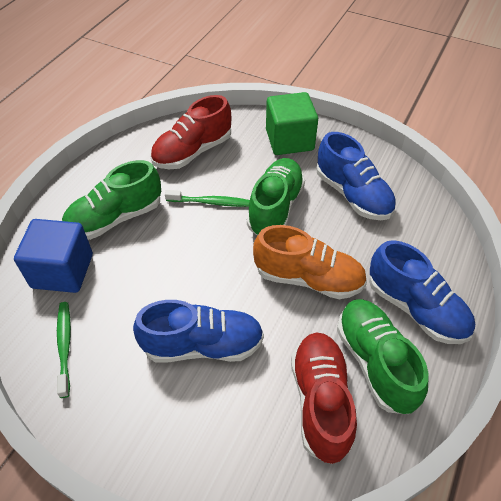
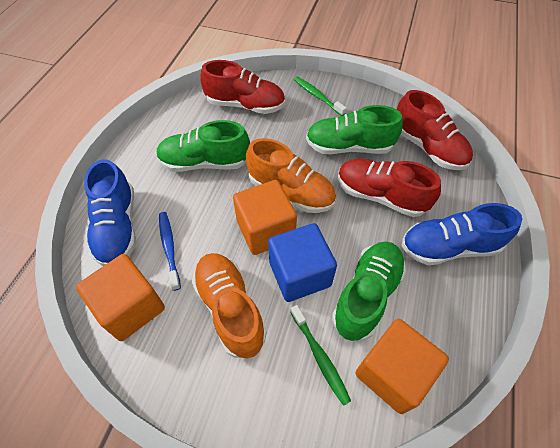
blue shoe: 3 -> 2
blue toothbrush: 0 -> 1
green cube: 1 -> 0
orange cube: 0 -> 3
orange shoe: 1 -> 2
red shoe: 2 -> 3

